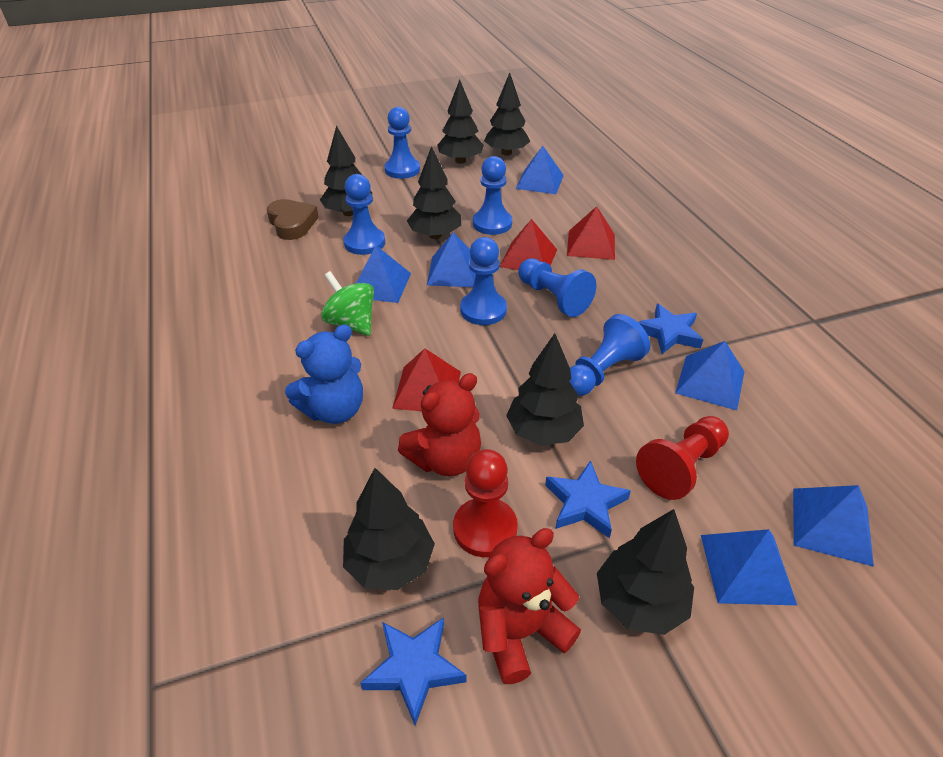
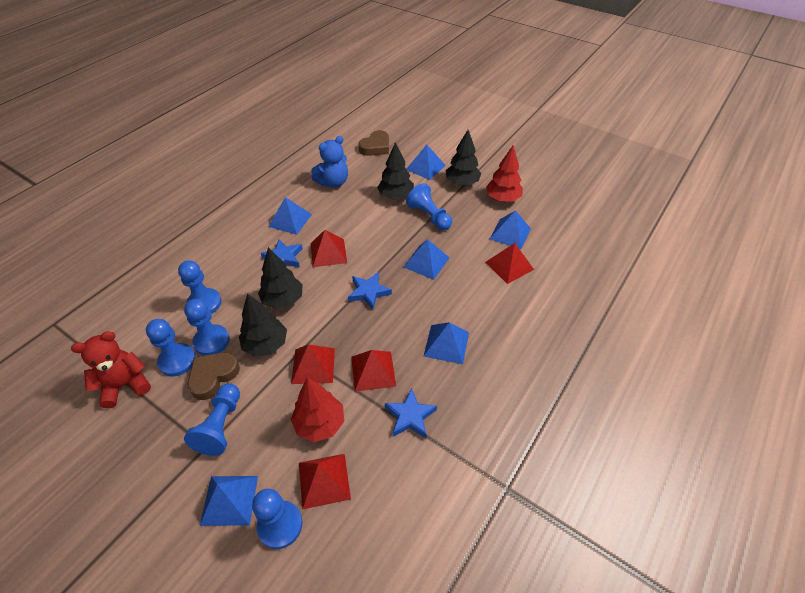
black tree: 7 -> 4
brown heart: 1 -> 2
green spinning top: 1 -> 0
red pawn: 2 -> 0
red pyramid: 3 -> 5
red teddy bear: 2 -> 1
red tree: 0 -> 2

